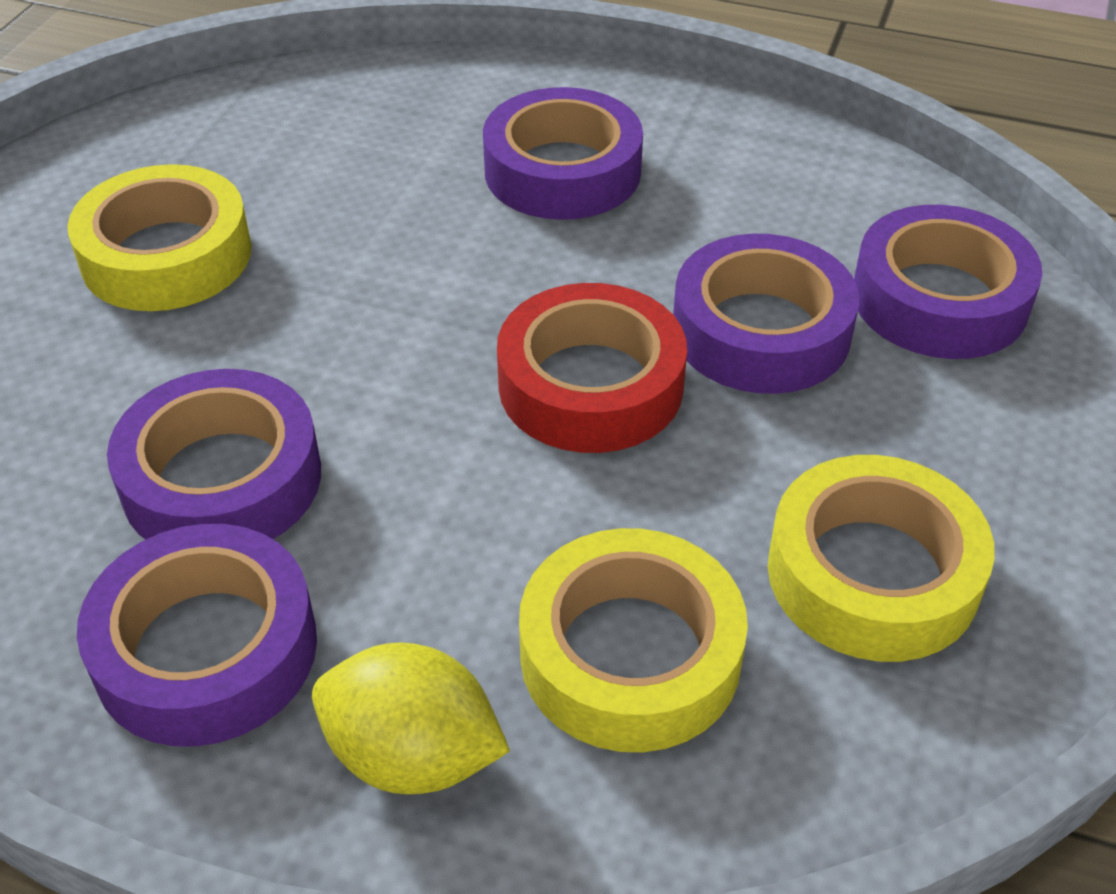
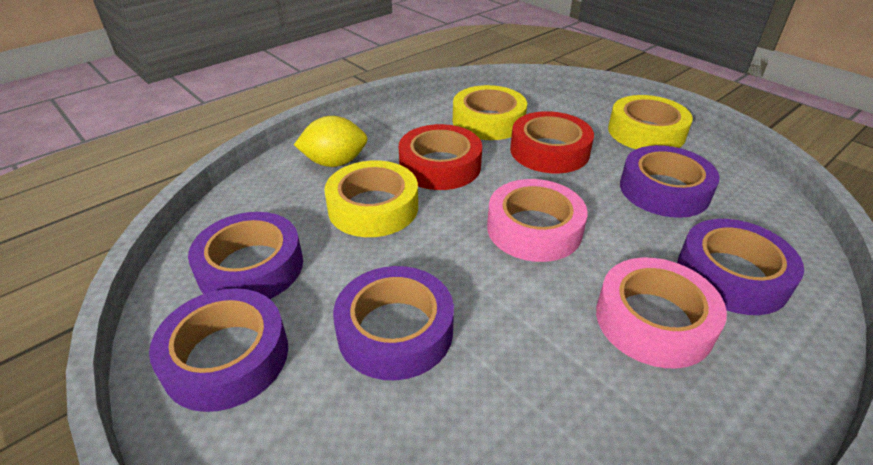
pink tape: 0 -> 2
red tape: 1 -> 2

